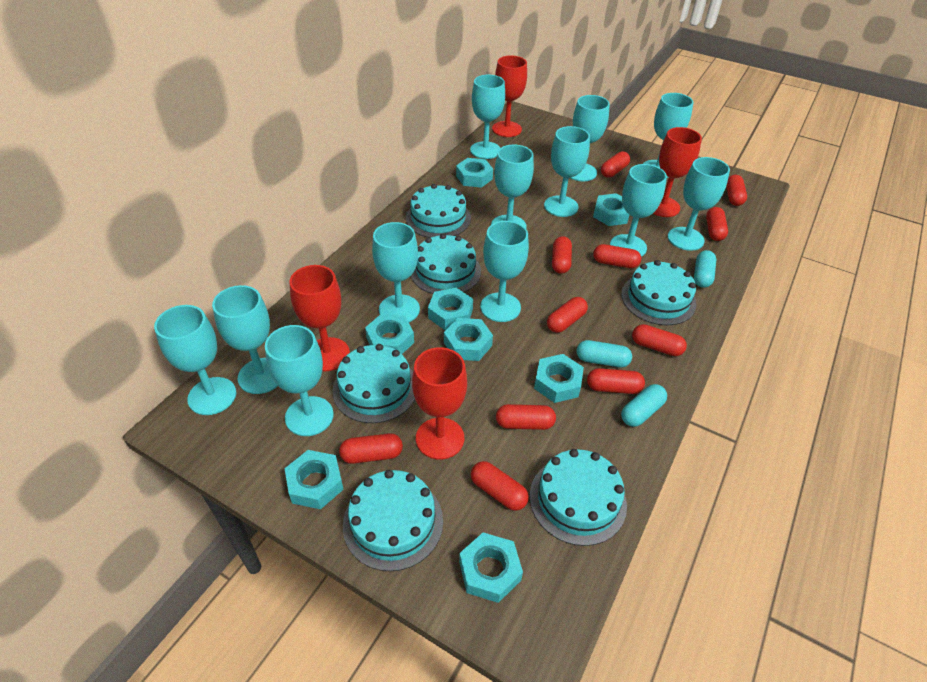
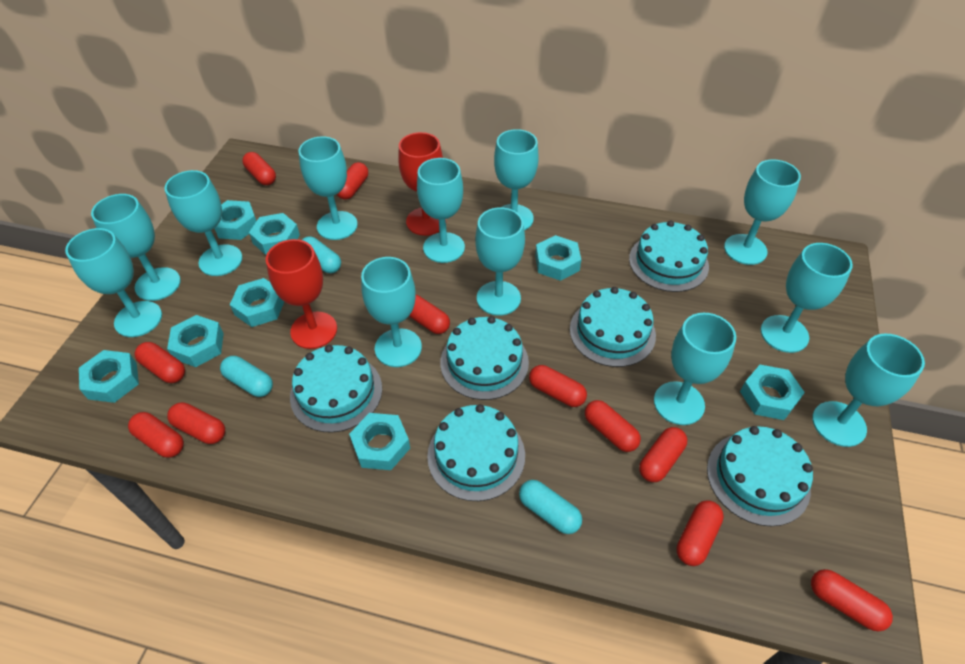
red goblet: 4 -> 2

